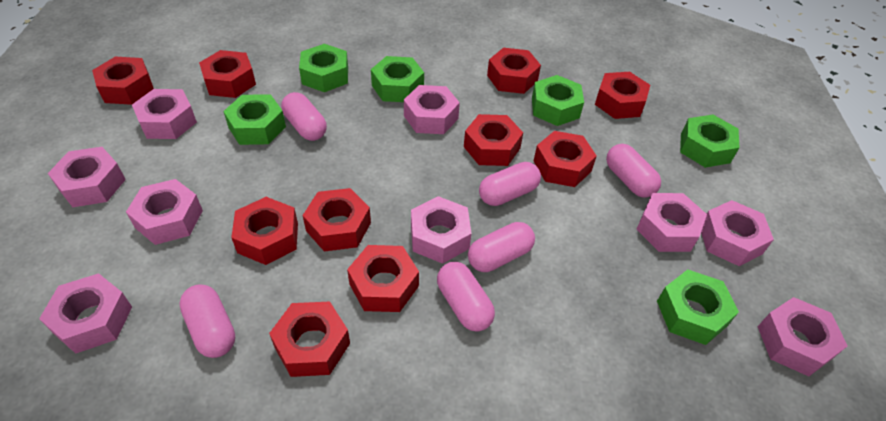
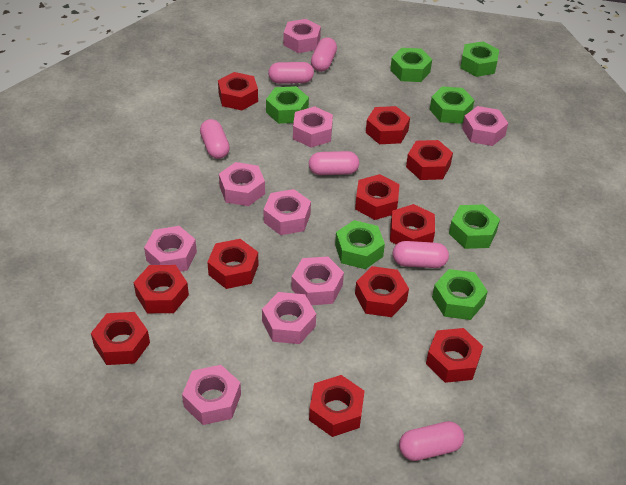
green nut: 6 -> 7
red nut: 10 -> 11

